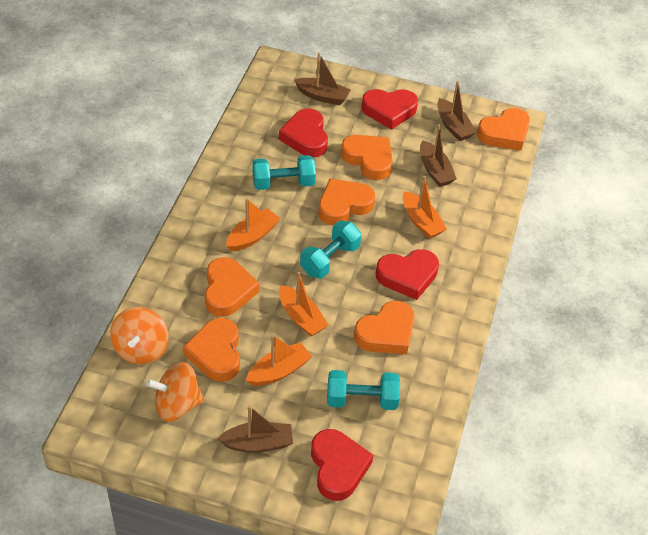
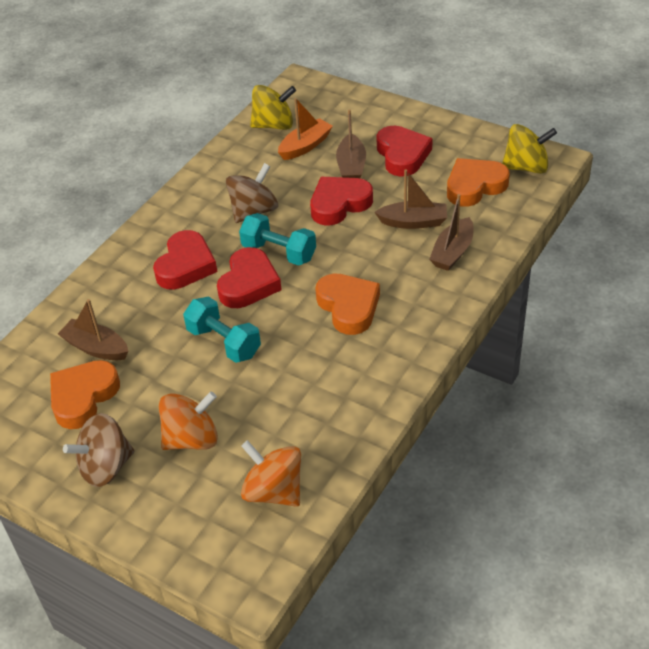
brown spinning top: 0 -> 2
orange boat: 4 -> 1
orange heart: 6 -> 3
turquoise dumbbell: 3 -> 2
yellow spinning top: 0 -> 2

